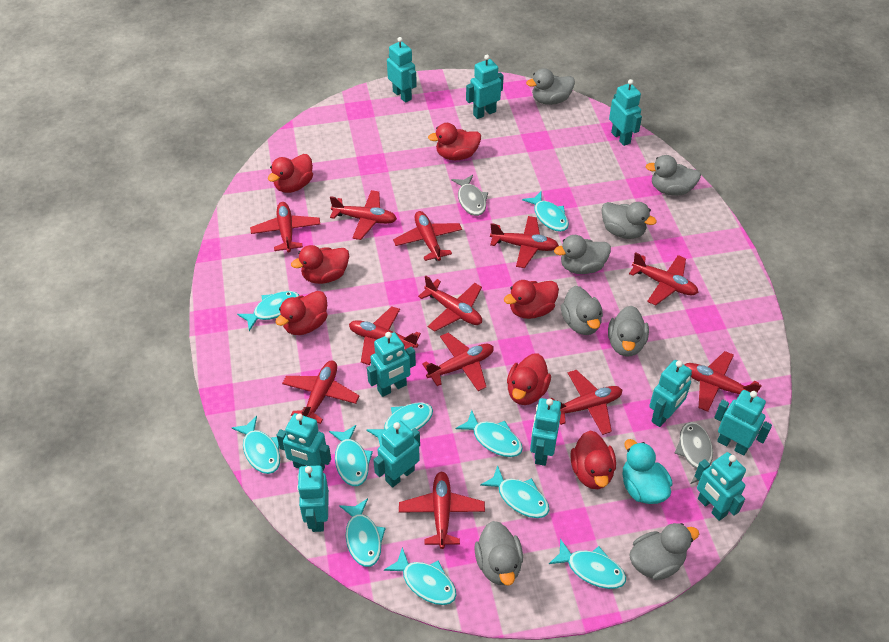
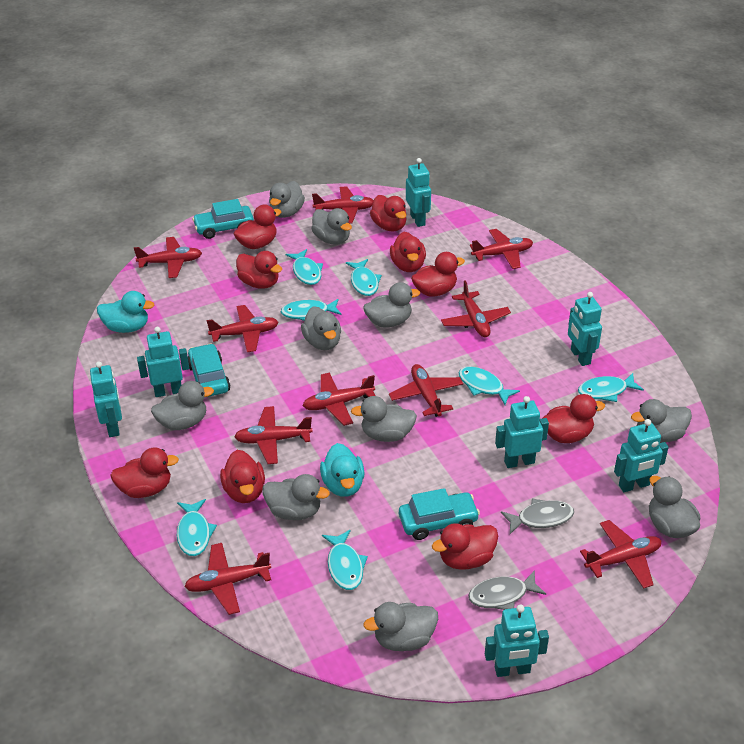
grey duck: 8 -> 10
red duck: 7 -> 9
red plane: 12 -> 10
turquoise car: 0 -> 3
turquoise duck: 1 -> 2
turquoise fish: 10 -> 7
turquoise robot: 11 -> 7

